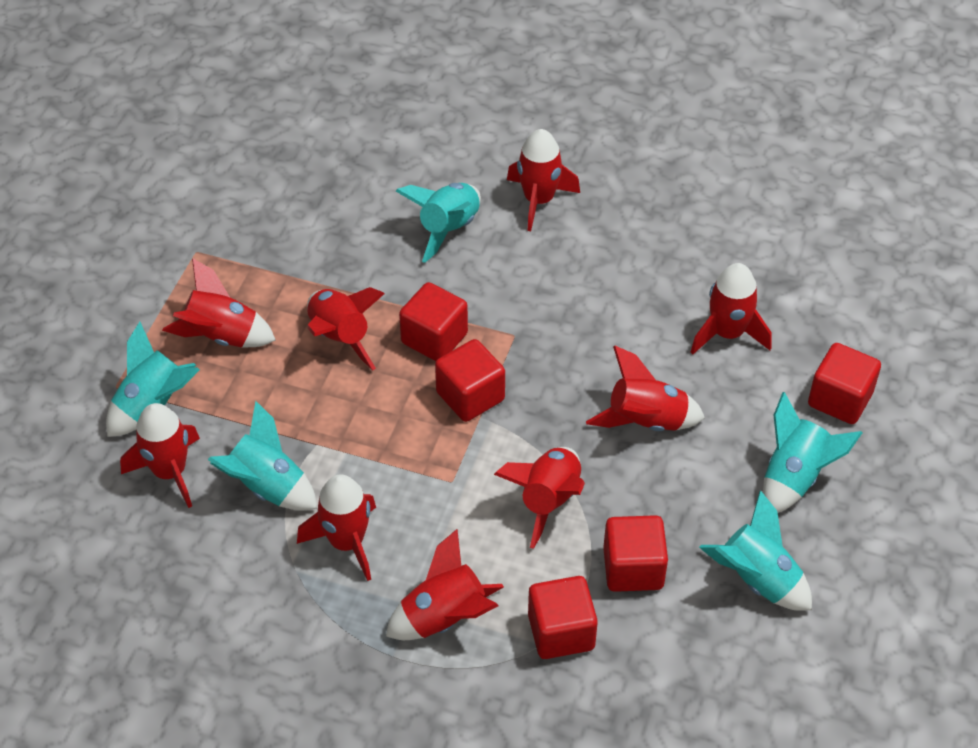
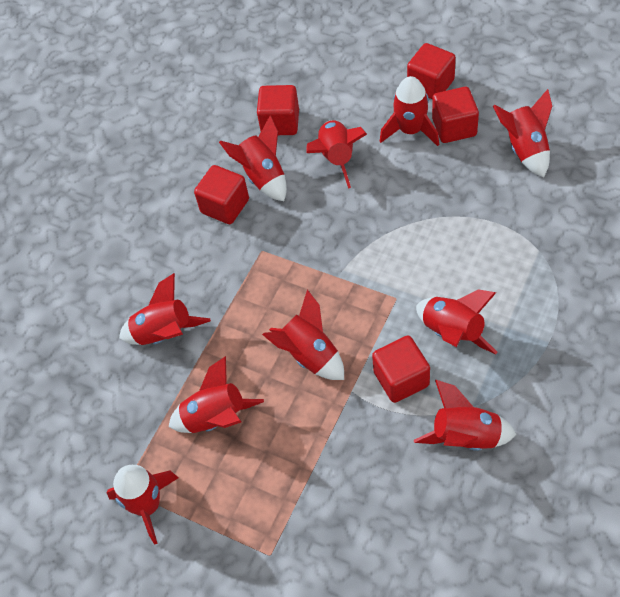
red rocket: 9 -> 10
turquoise rocket: 5 -> 0

